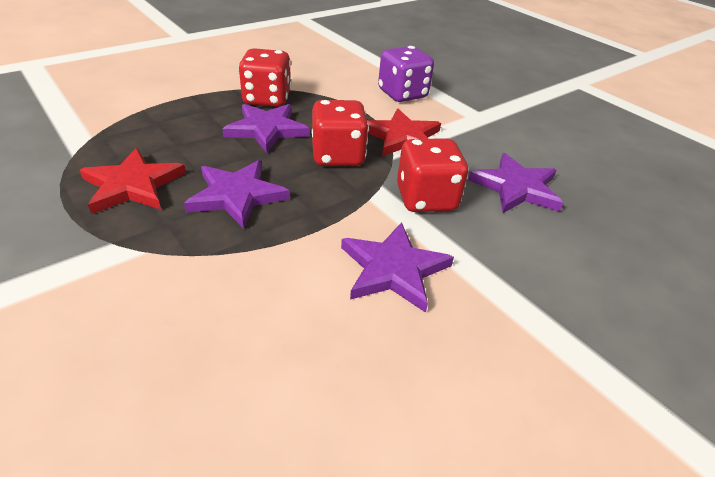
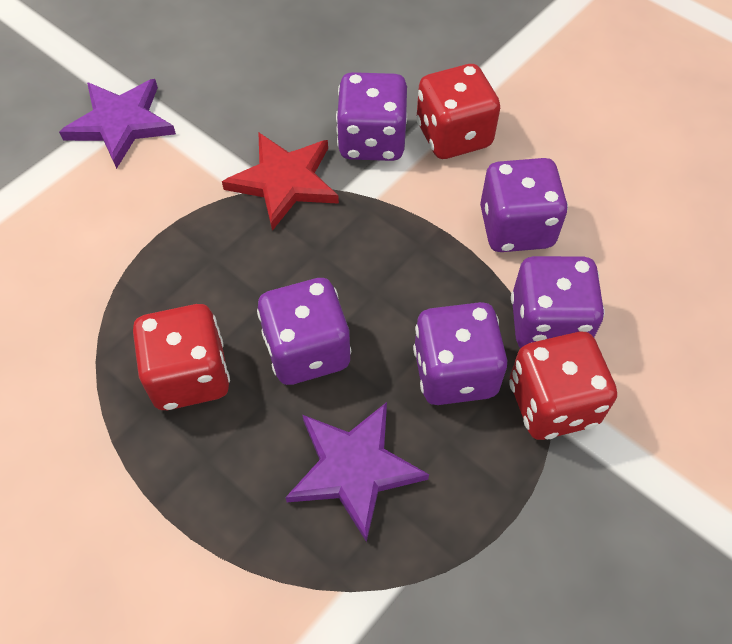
purple dice: 1 -> 5
purple star: 4 -> 2
red star: 2 -> 1

